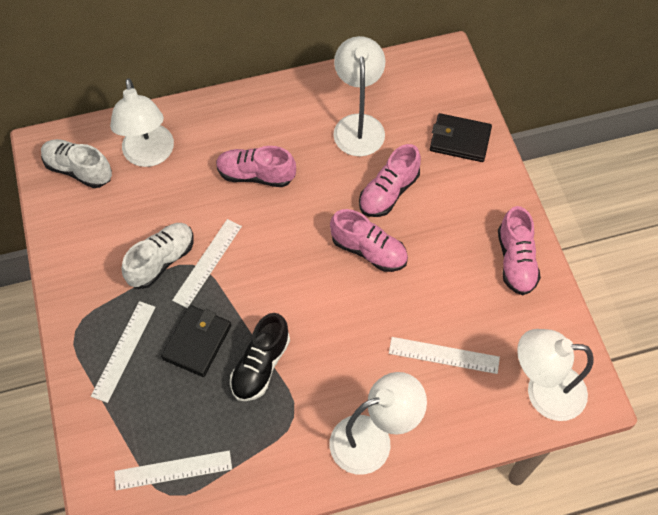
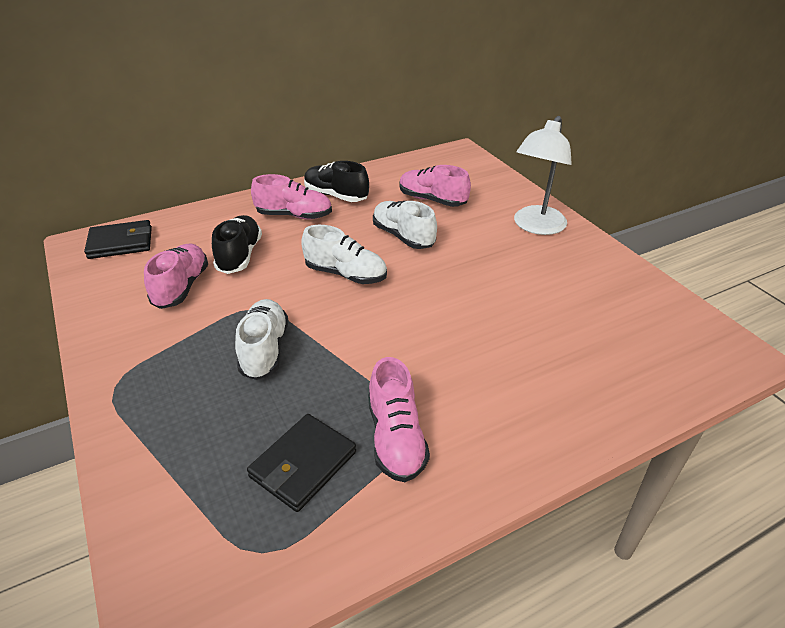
black shoe: 1 -> 2
white lamp: 4 -> 1
white ruler: 4 -> 0
white shoe: 2 -> 3

